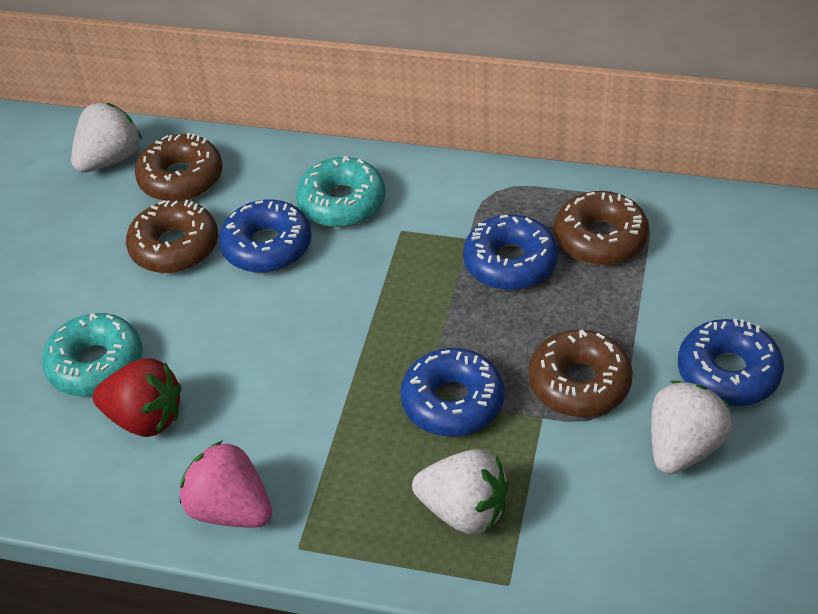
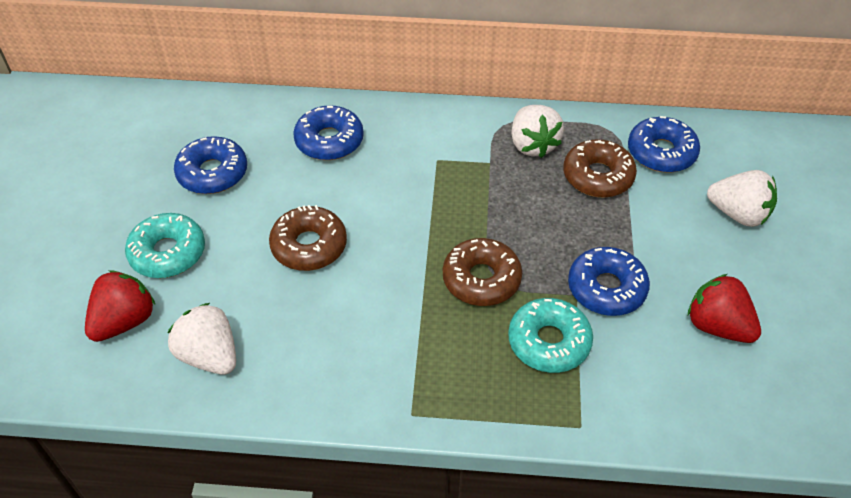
brown donut: 4 -> 3
pink strawberry: 1 -> 0
red strawberry: 1 -> 2

